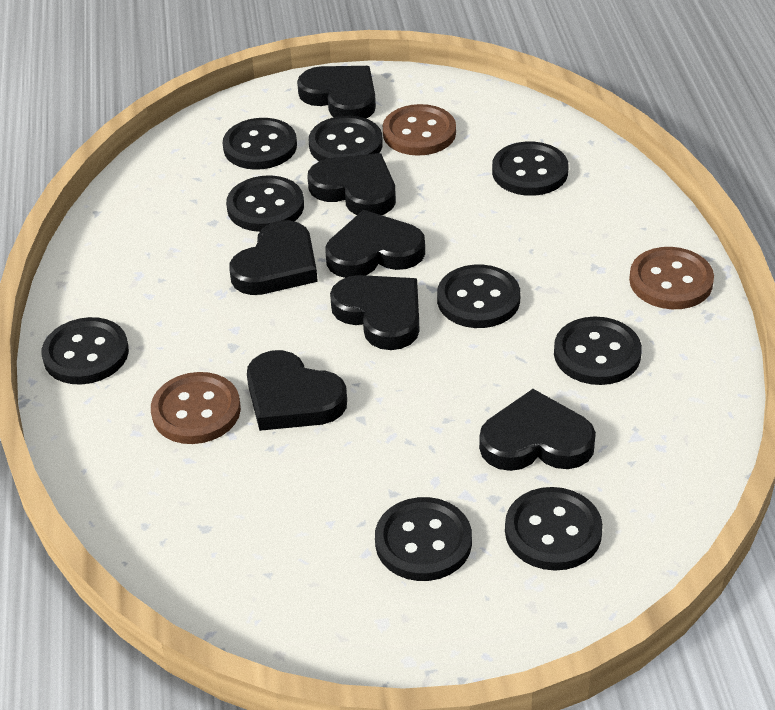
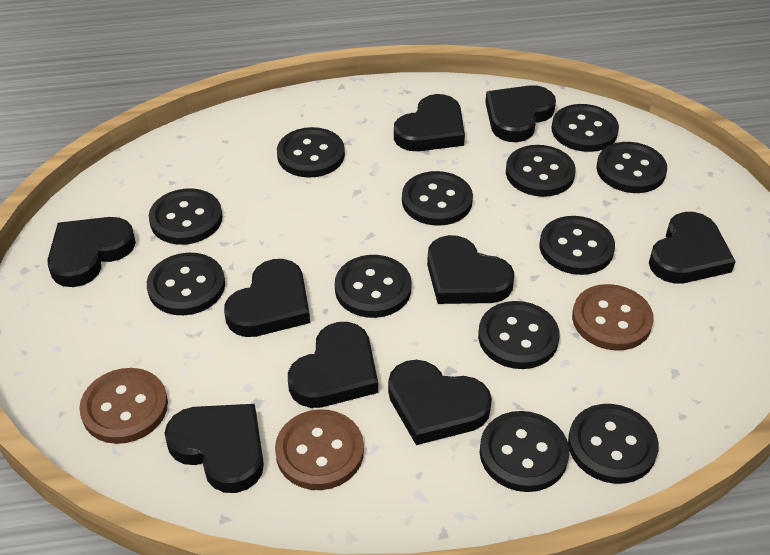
black button: 9 -> 12
black heart: 7 -> 9

